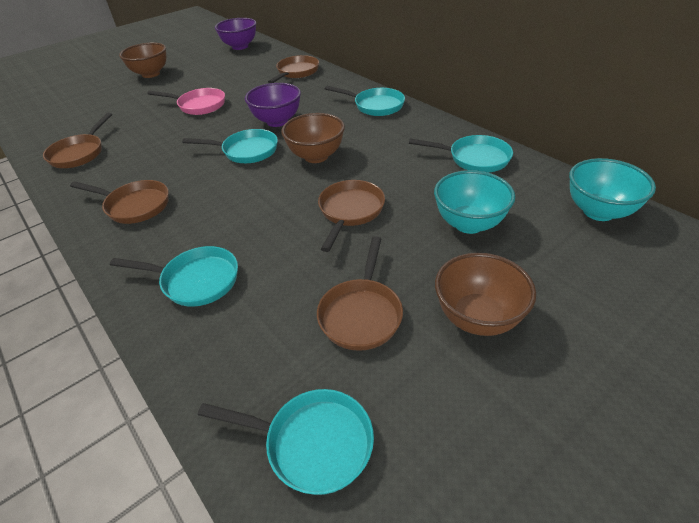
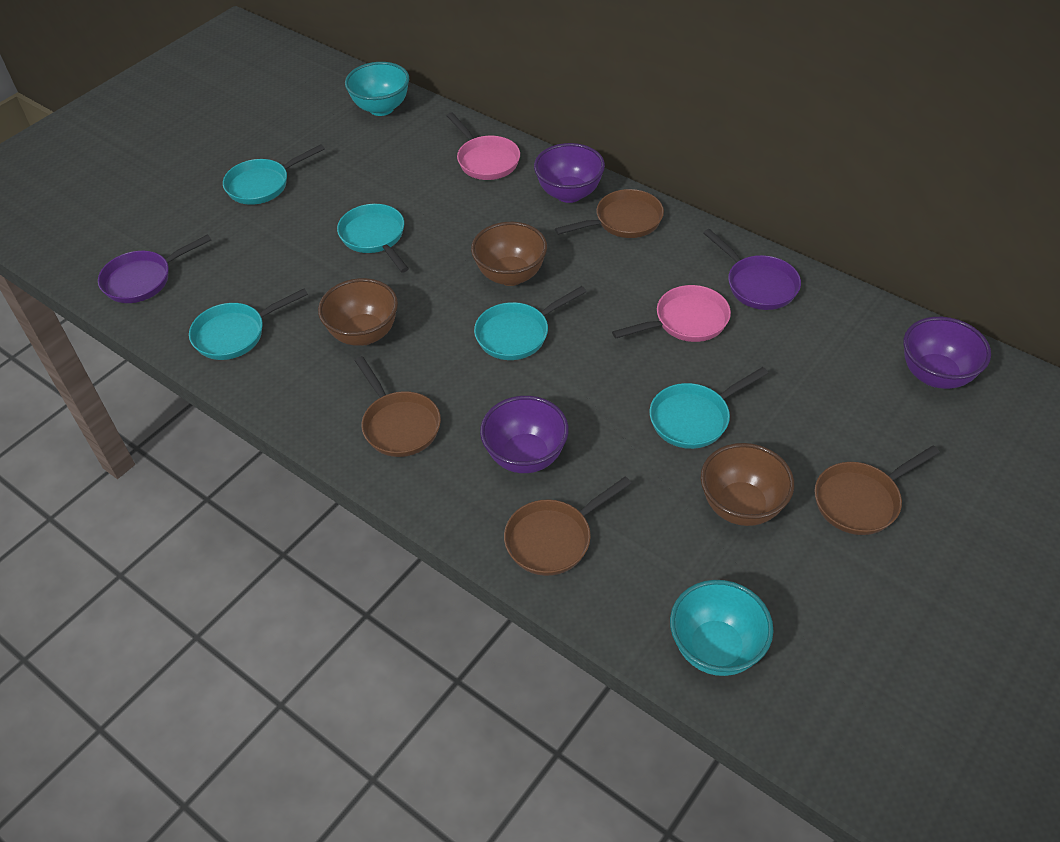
brown pan: 5 -> 4
pink pan: 1 -> 2
purple bowl: 2 -> 3
purple pan: 0 -> 2

